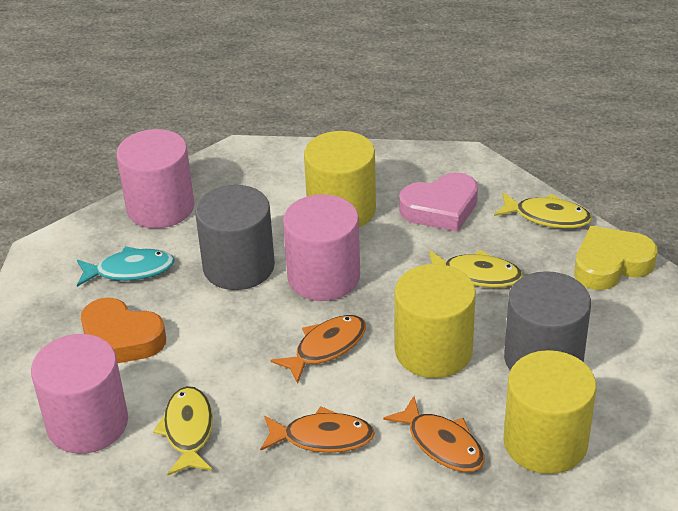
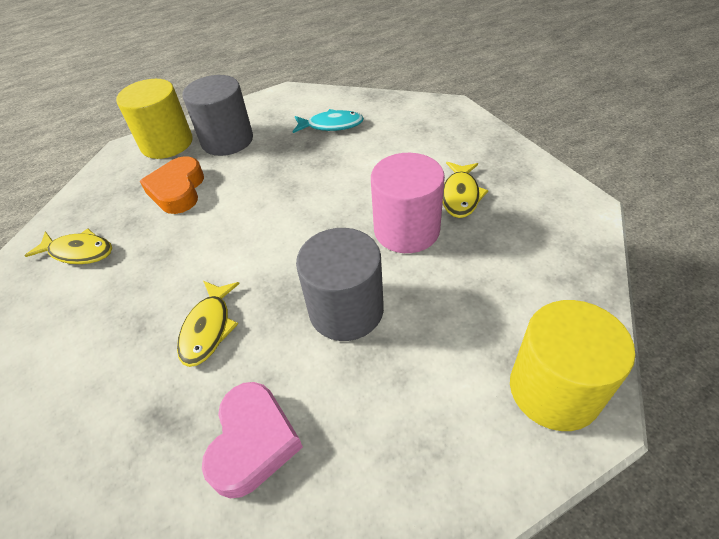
orange fish: 3 -> 0
pink cylinder: 3 -> 1
yellow cylinder: 3 -> 2
yellow heart: 1 -> 0

